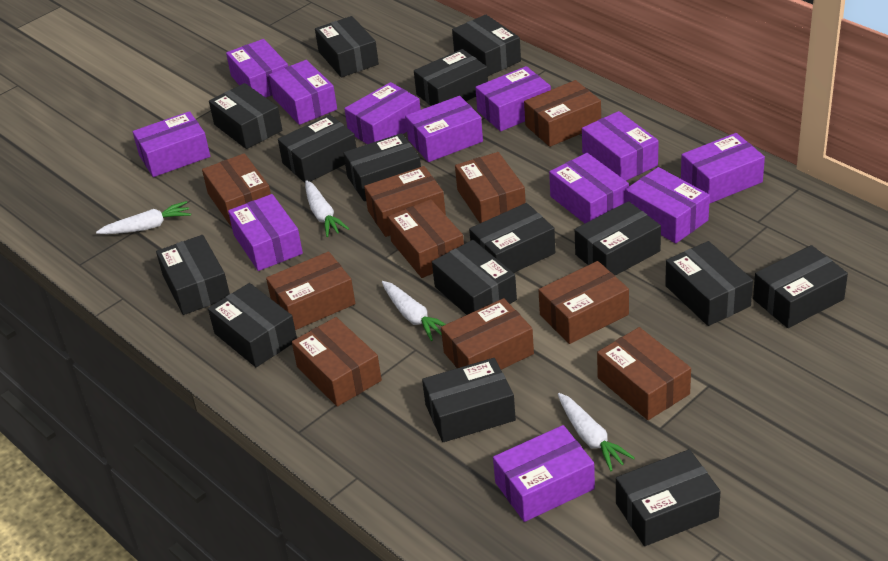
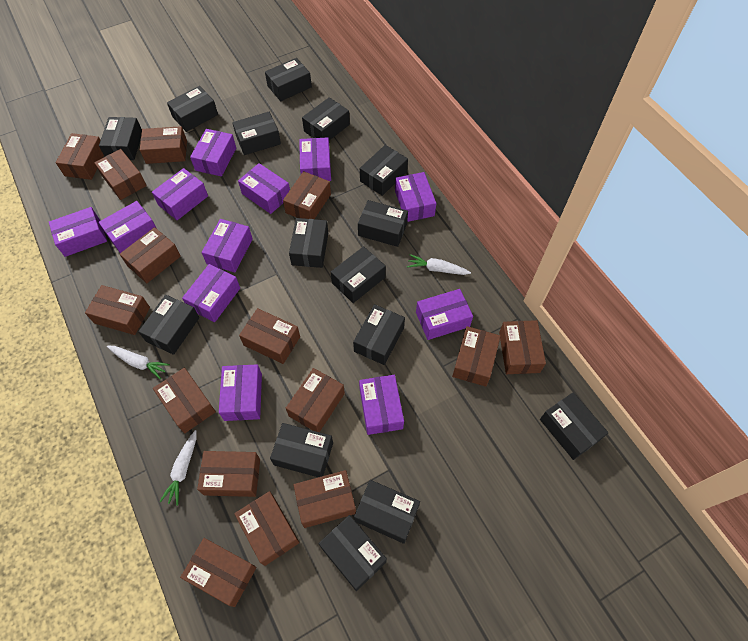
brown box: 10 -> 15
white carrot: 4 -> 3

